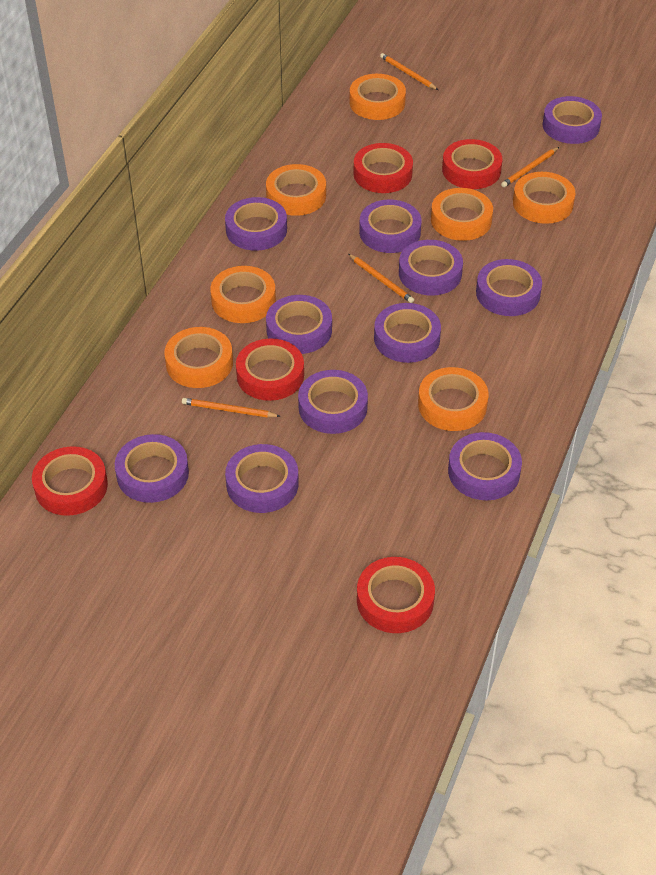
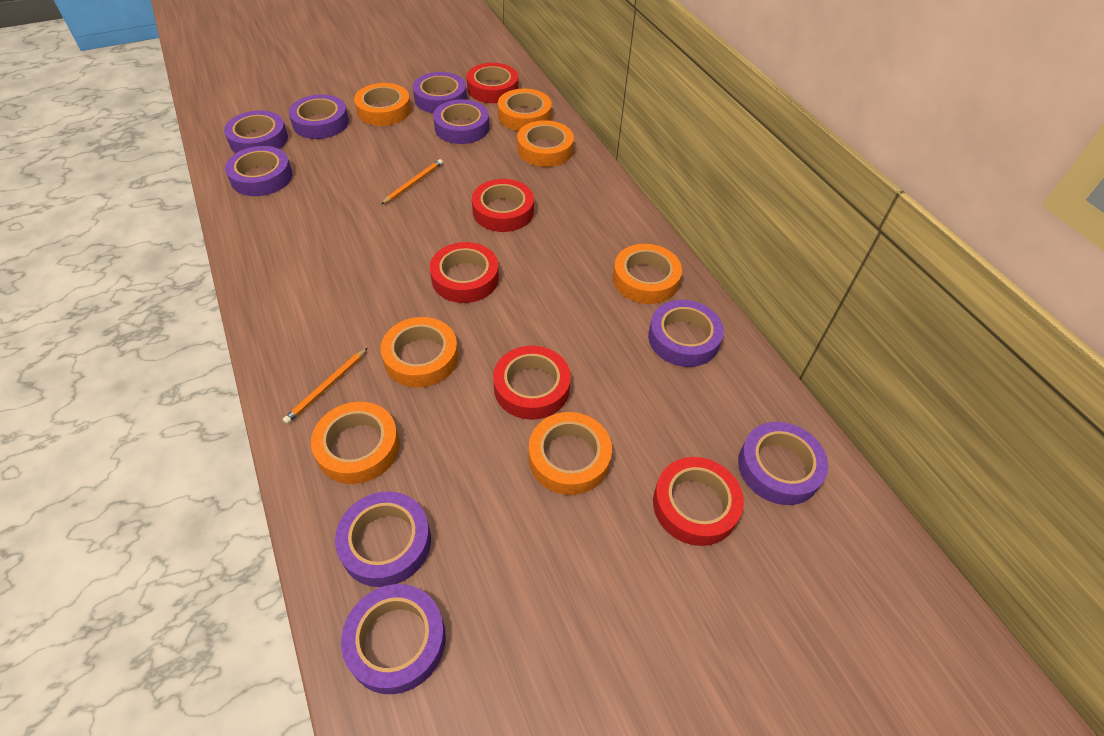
orange pencil: 4 -> 2
purple tape: 11 -> 9

